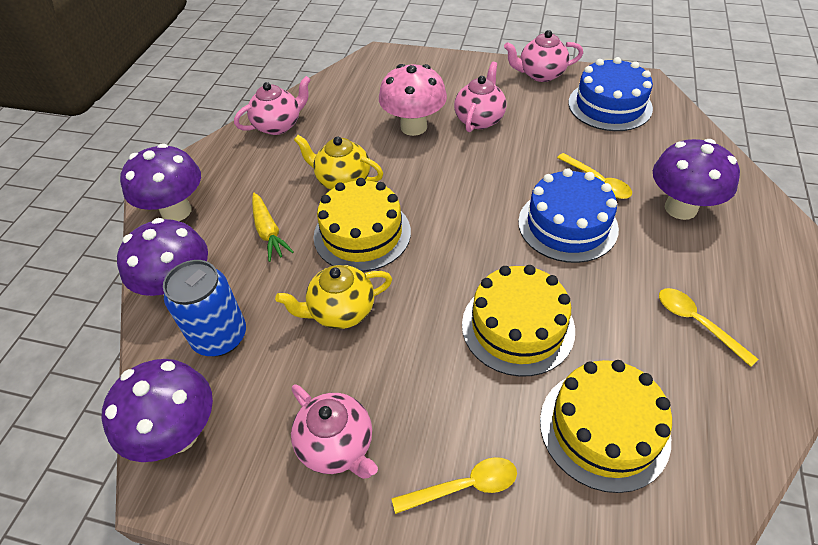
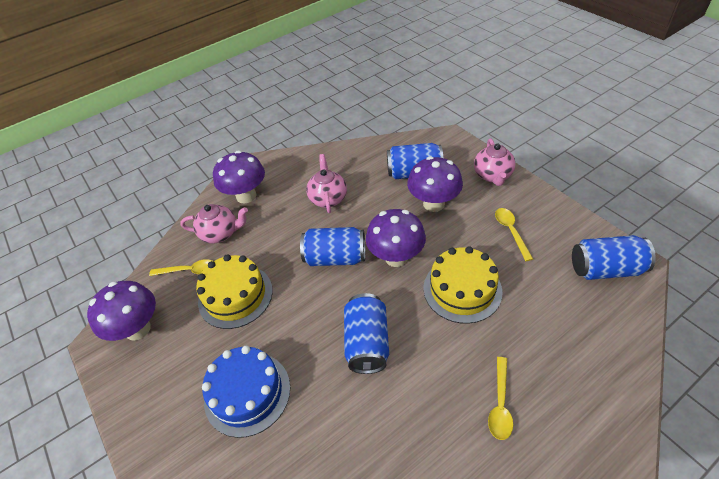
blue cake: 2 -> 1
blue can: 1 -> 4
pink mushroom: 1 -> 0
pink teapot: 4 -> 3
yellow cake: 3 -> 2
yellow carrot: 1 -> 0
yellow teapot: 2 -> 0

